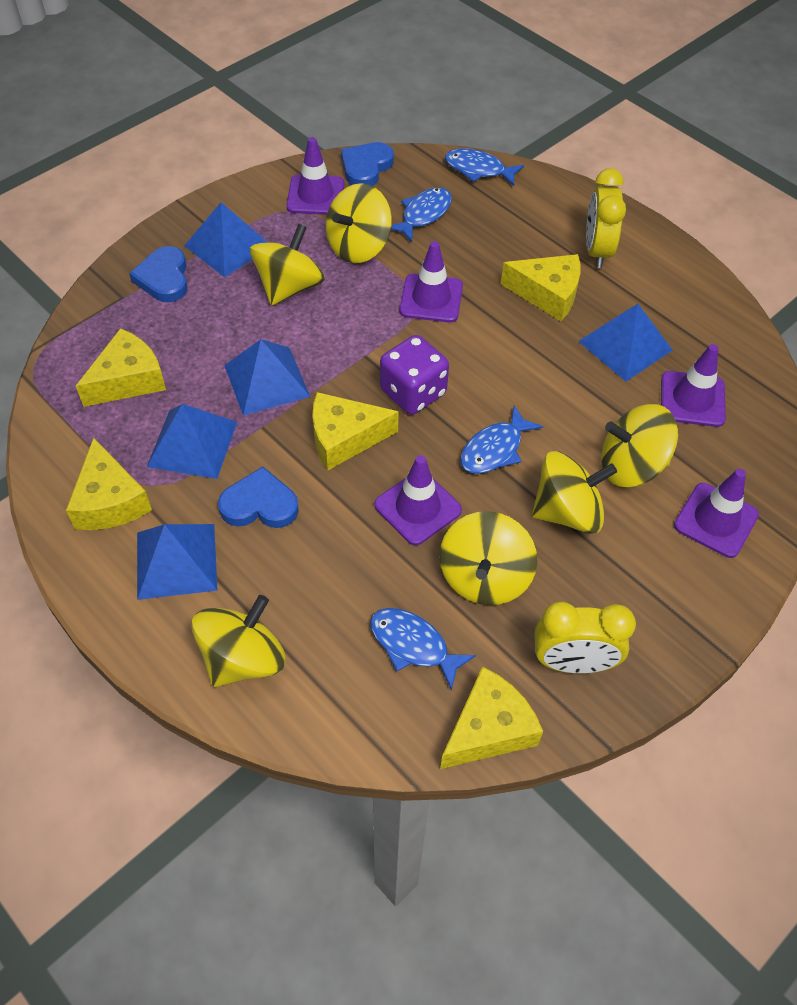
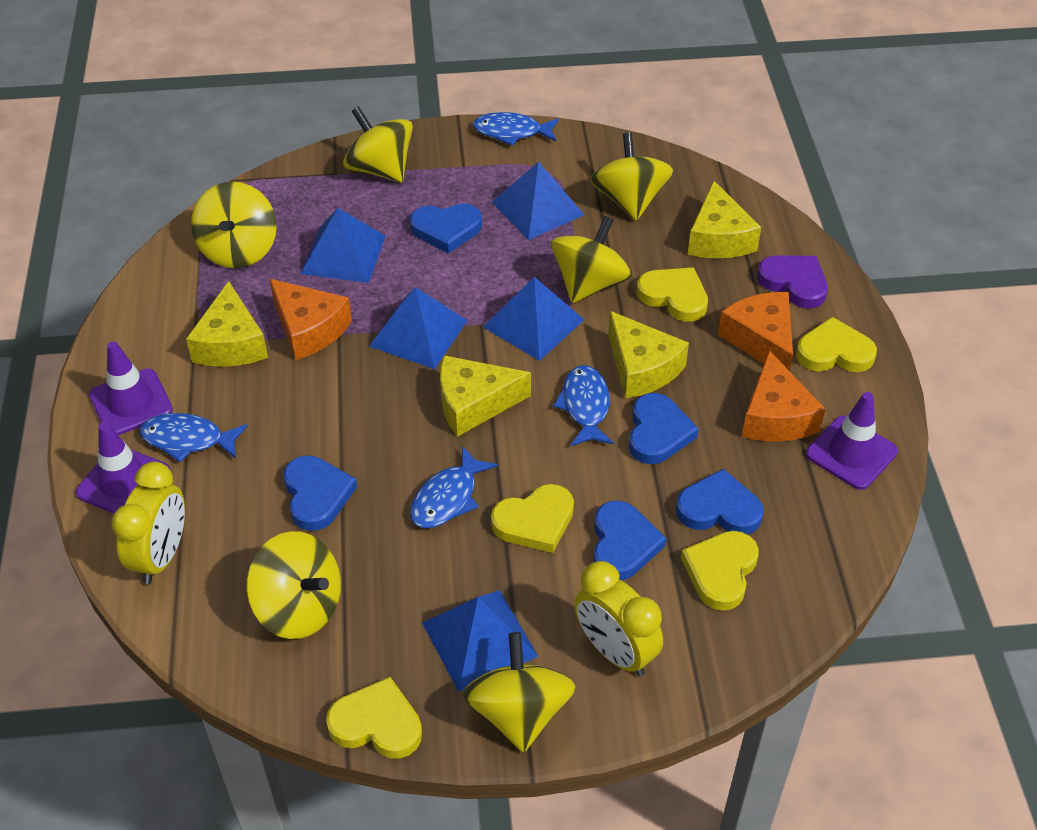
blue heart: 3 -> 5
orange cheese: 0 -> 3
purple dice: 1 -> 0
purple heart: 0 -> 1
purple traffic cone: 5 -> 3
yellow cheese: 5 -> 4
yellow heart: 0 -> 5

